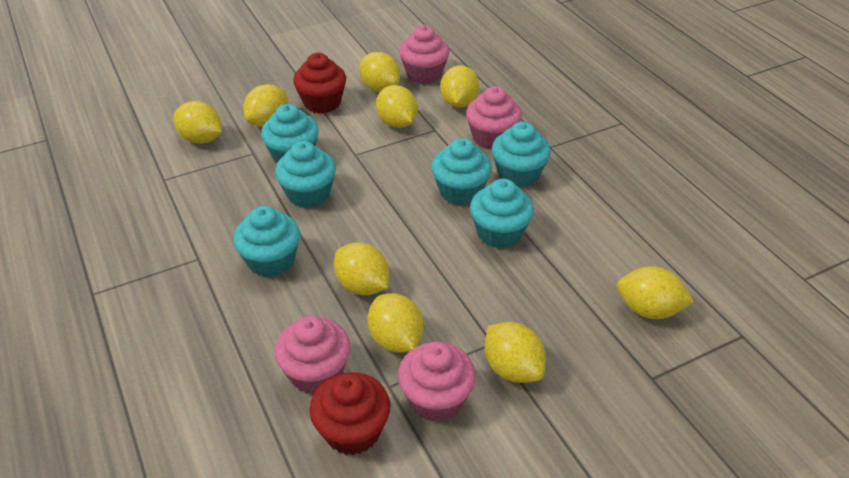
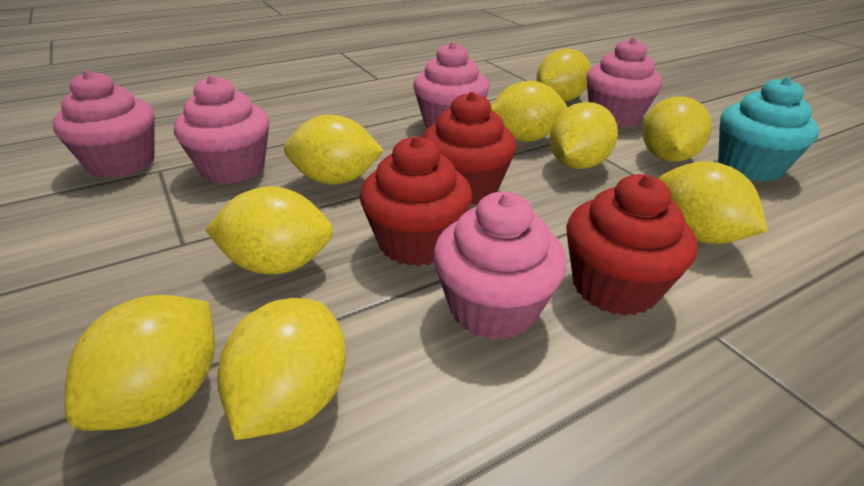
pink cupcake: 4 -> 5
red cupcake: 2 -> 3
turquoise cupcake: 6 -> 1

